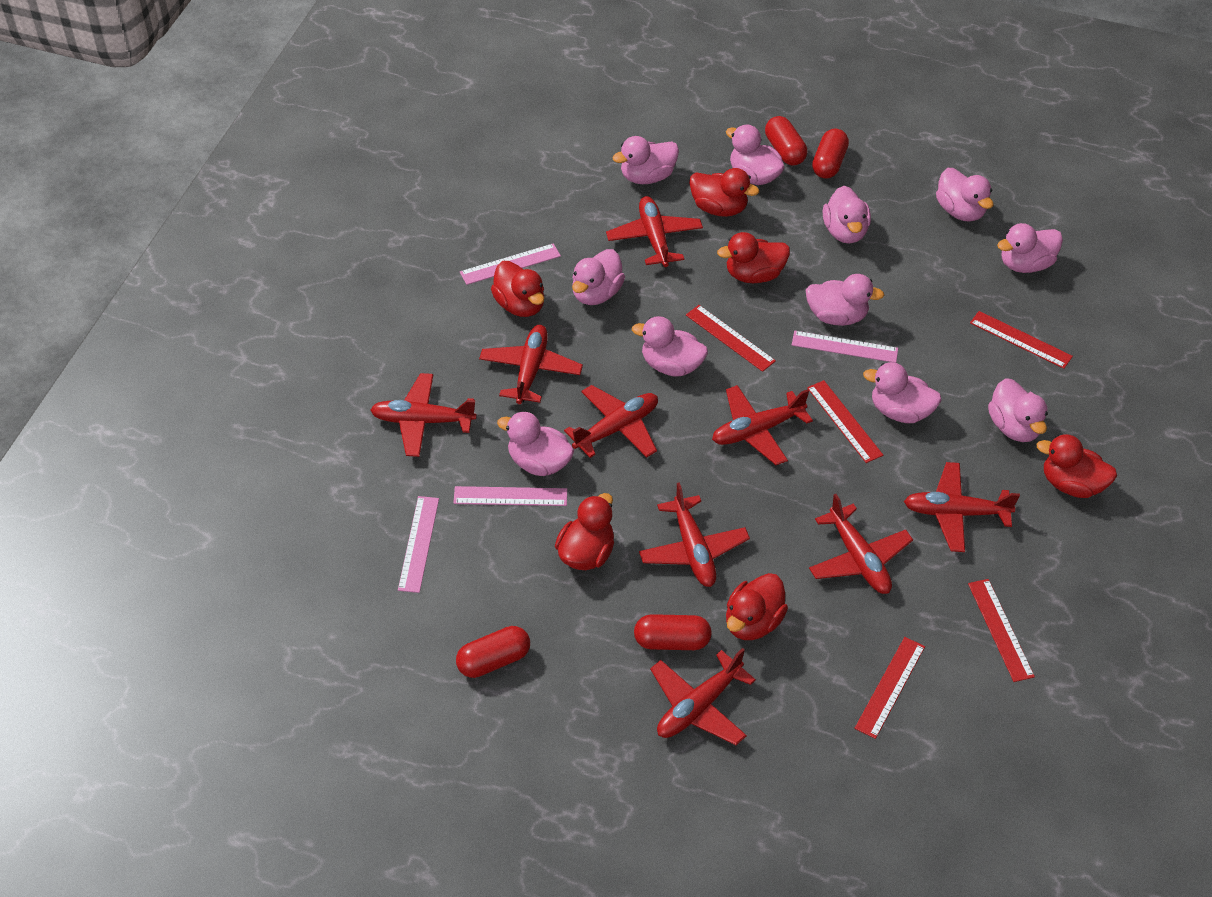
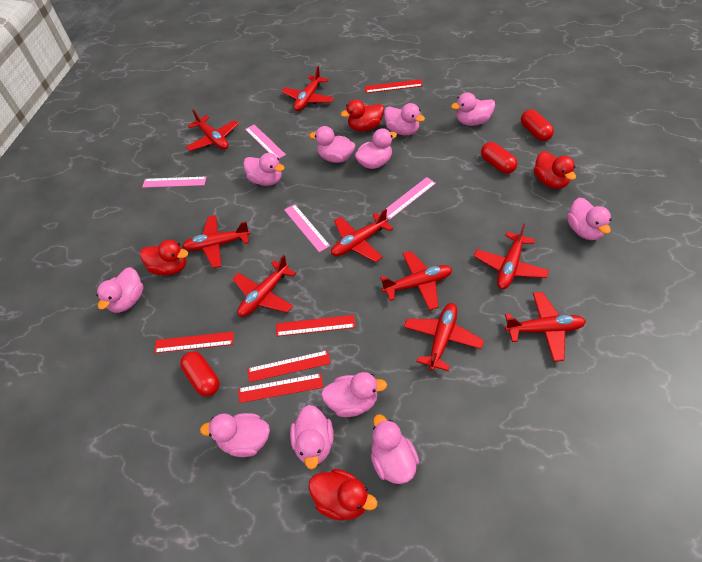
red capsule: 4 -> 3
red duck: 6 -> 4

